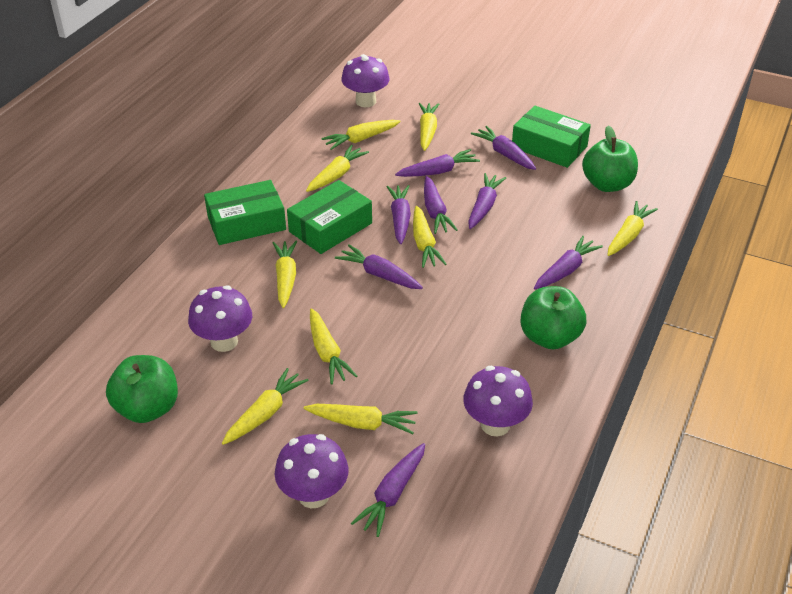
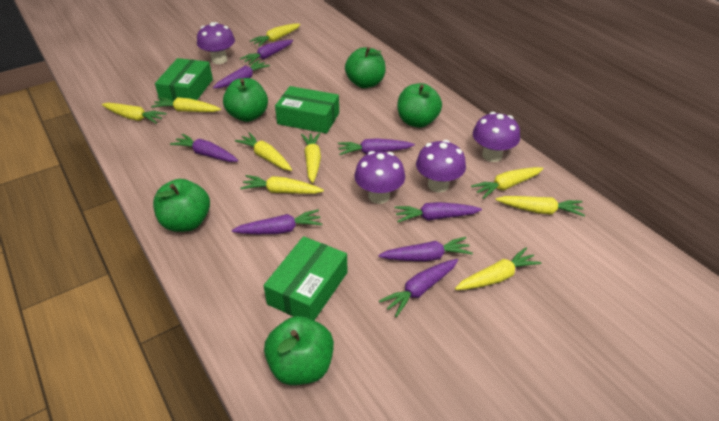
green apple: 3 -> 5

